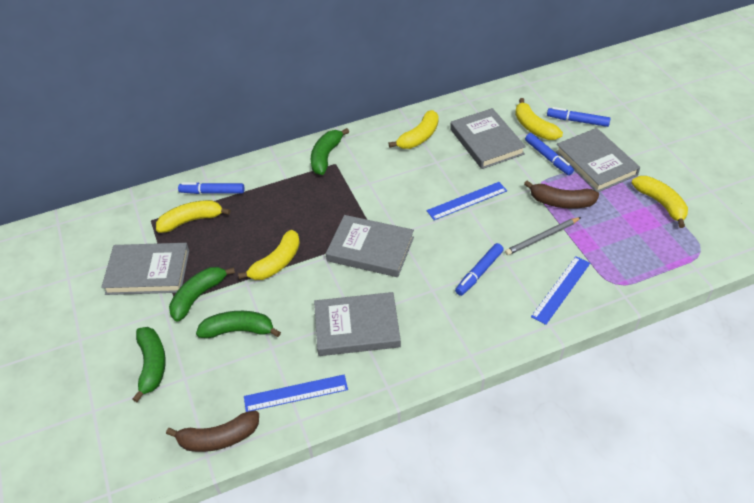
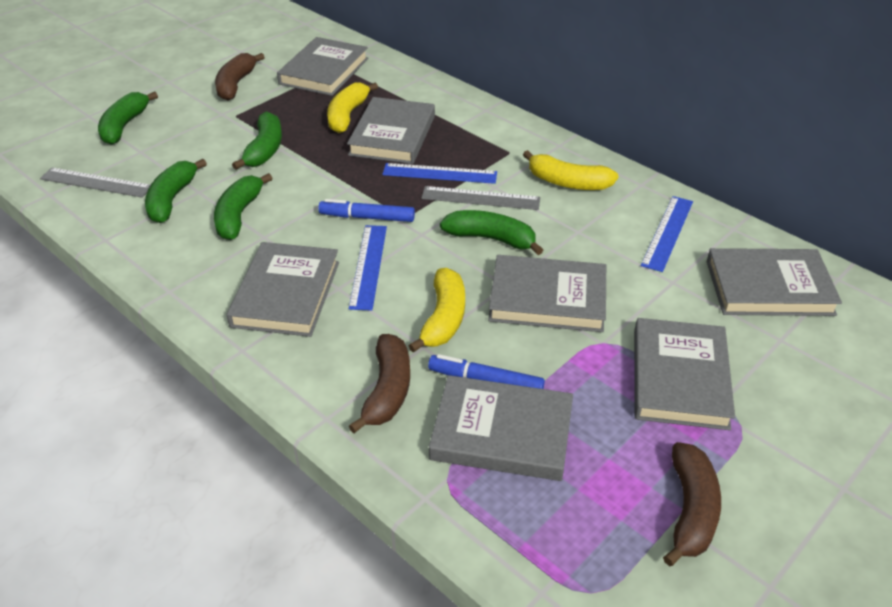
blue marker: 4 -> 2
brown banana: 2 -> 3
green banana: 4 -> 5
grey book: 5 -> 7
grey pencil: 1 -> 0
grey ruler: 0 -> 2
yellow banana: 5 -> 3

